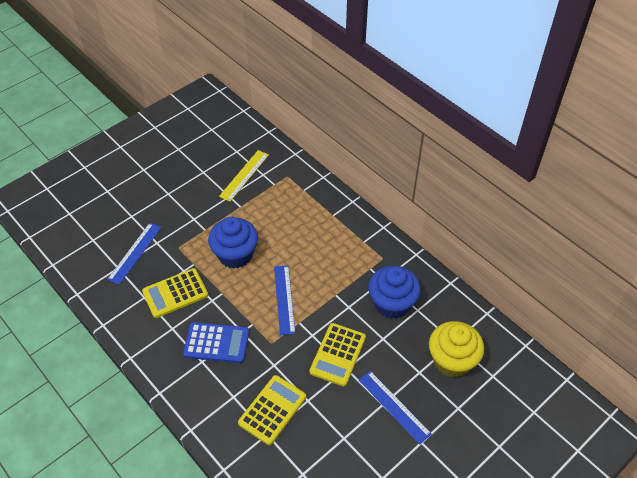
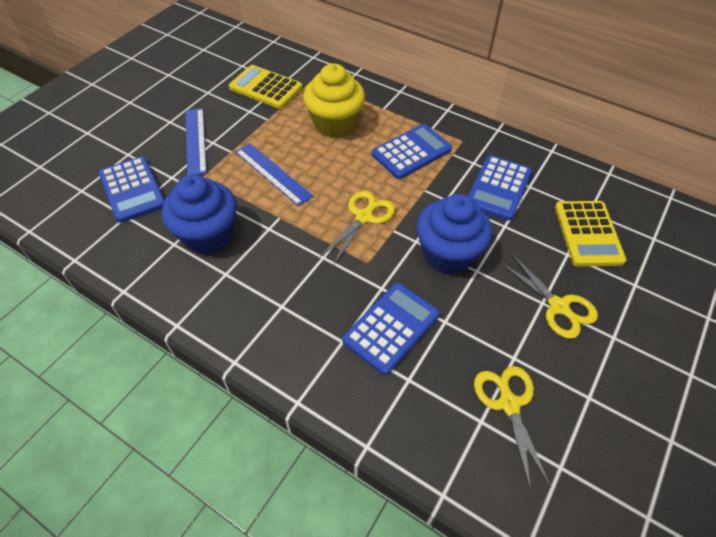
blue calculator: 1 -> 4
blue ruler: 3 -> 2
yellow calculator: 3 -> 2
yellow ruler: 1 -> 0
yellow scissors: 0 -> 3

